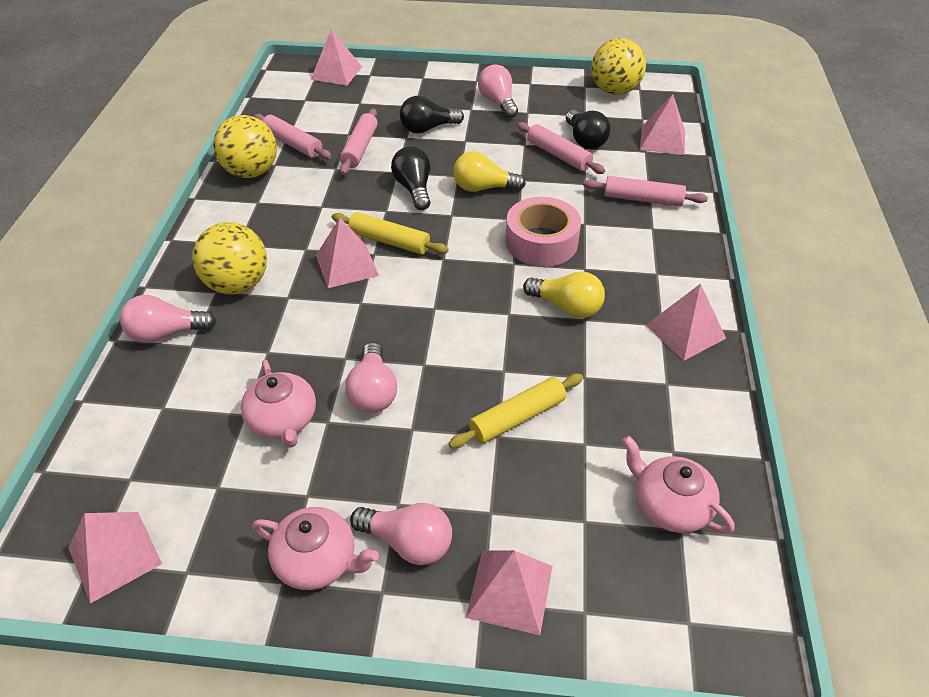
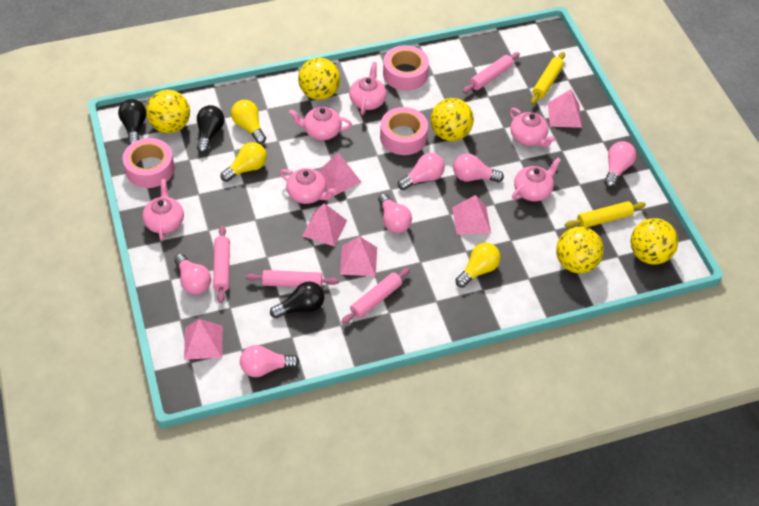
pink light bulb: 4 -> 6
pink tape: 1 -> 3
pink teapot: 3 -> 6
yellow ball: 3 -> 5
yellow light bulb: 2 -> 3

